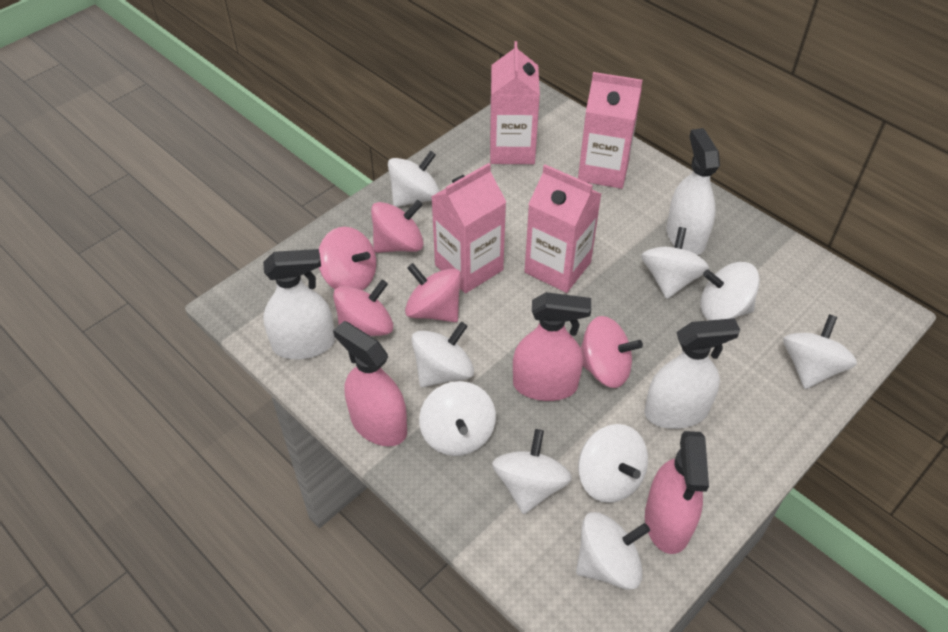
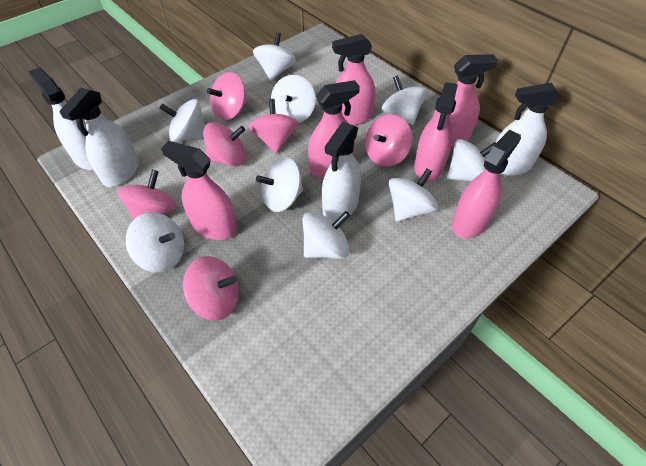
pink carton: 4 -> 0
pink spinning top: 5 -> 6
pink spray bottle: 3 -> 6
white spray bottle: 3 -> 4

